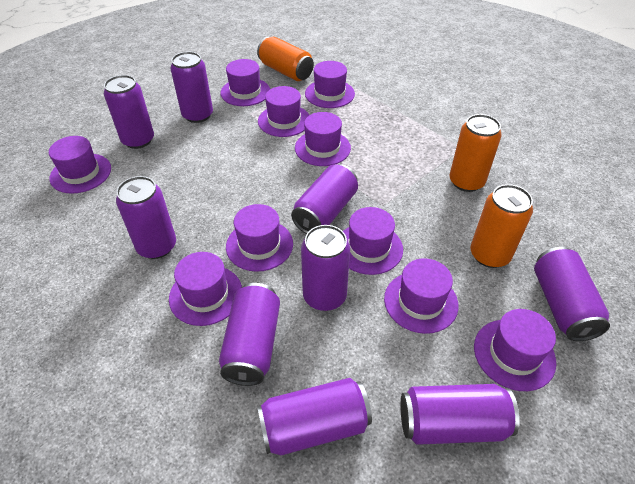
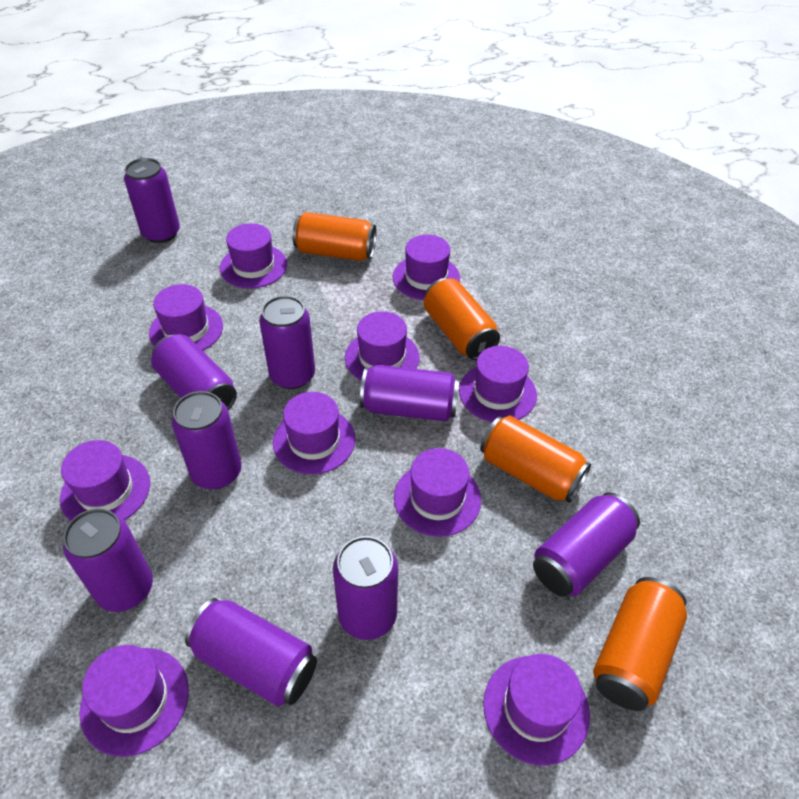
orange can: 3 -> 4

